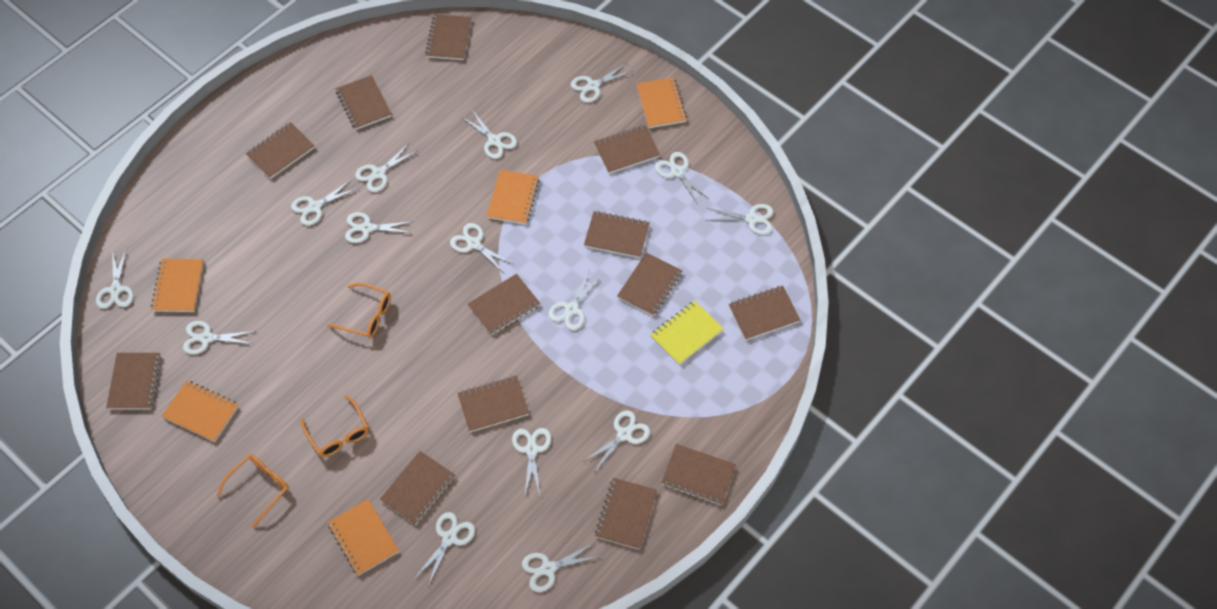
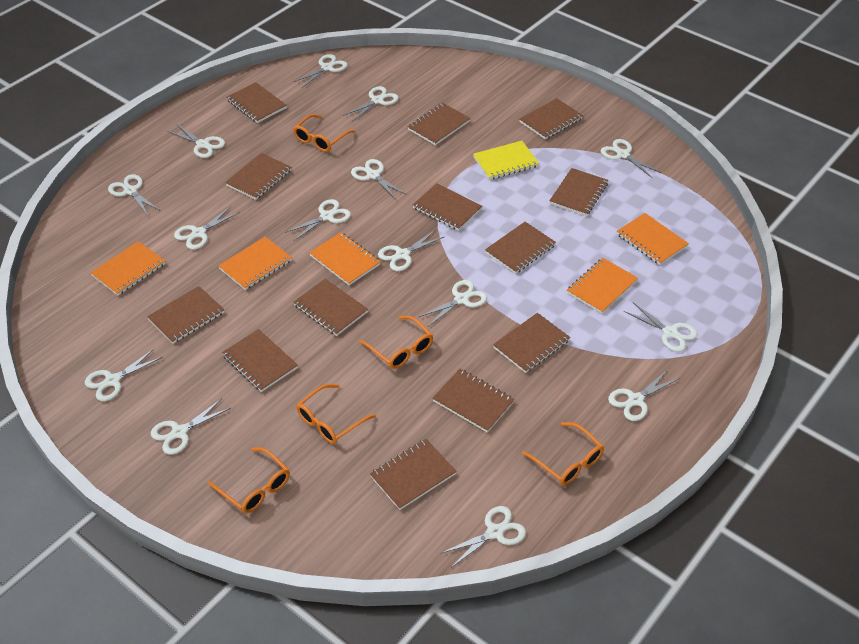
orange glasses: 3 -> 5

